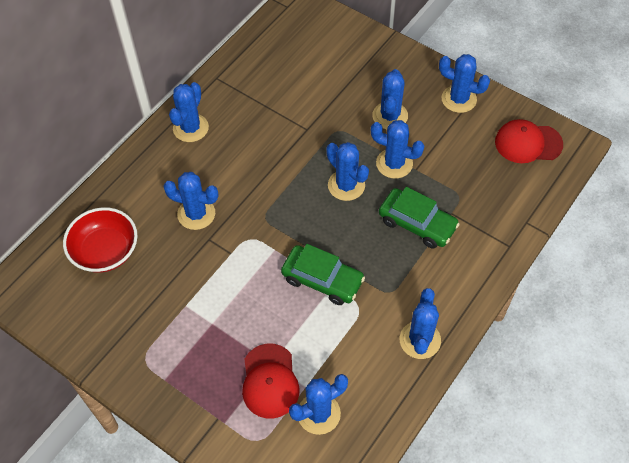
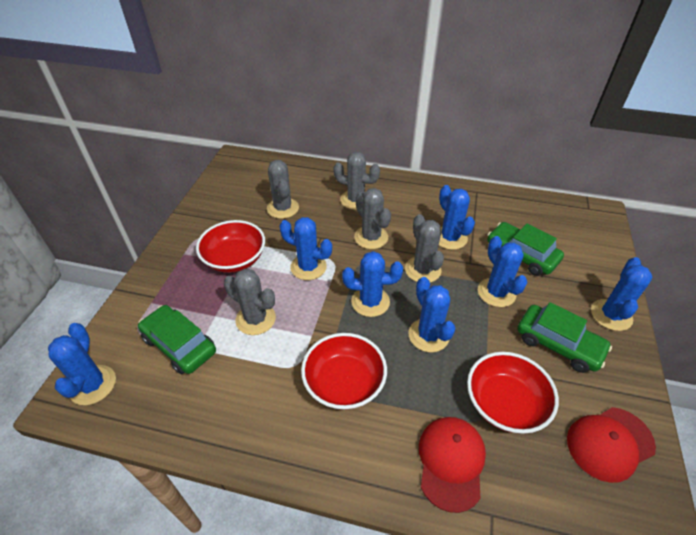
blue cactus: 8 -> 7
green car: 2 -> 3
grey cactus: 0 -> 5
red bowl: 1 -> 3

